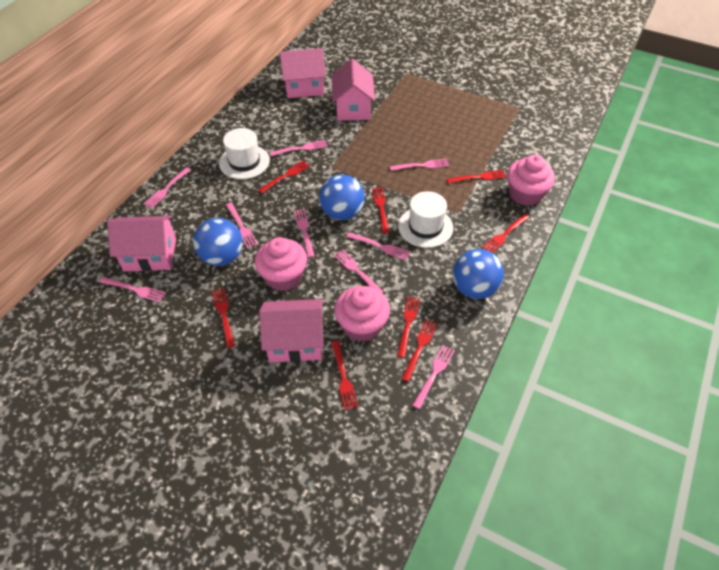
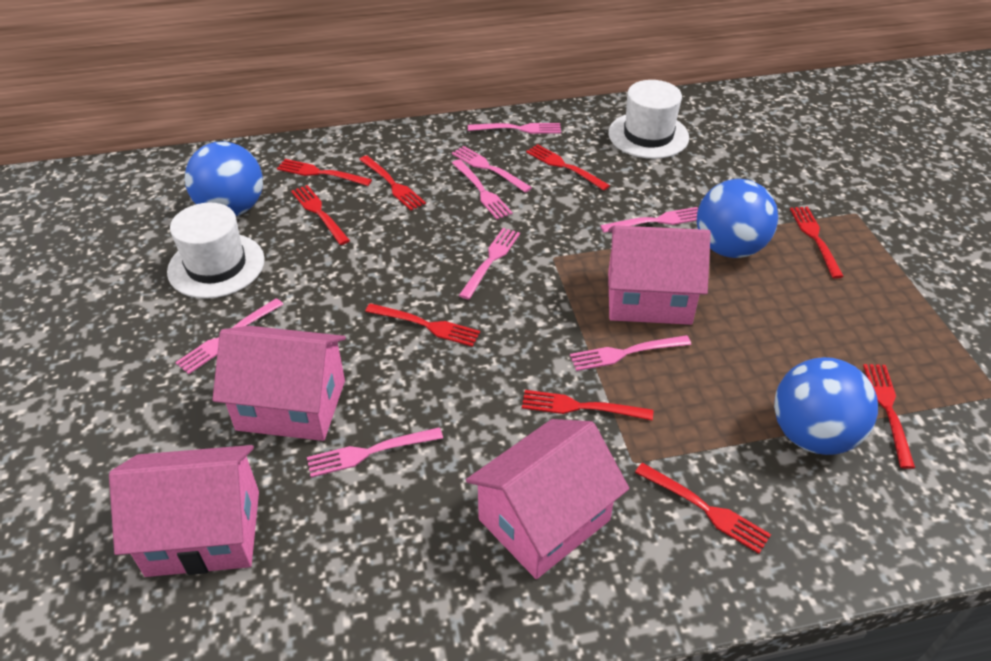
pink cupcake: 3 -> 0
pink fork: 9 -> 8
red fork: 8 -> 9

